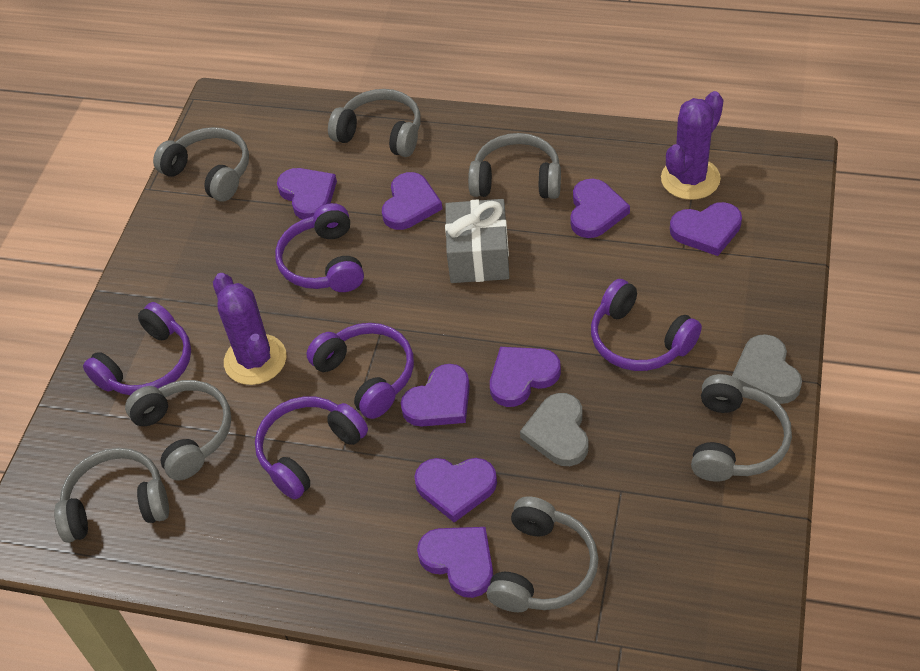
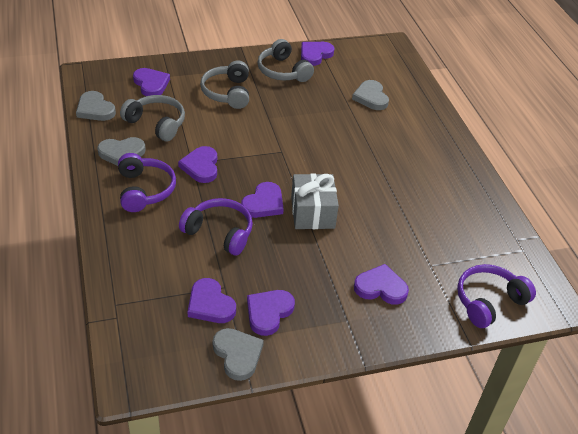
grey headphones: 7 -> 3
grey heart: 2 -> 4
purple cactus: 2 -> 0
purple headphones: 5 -> 3
purple heart: 8 -> 7

